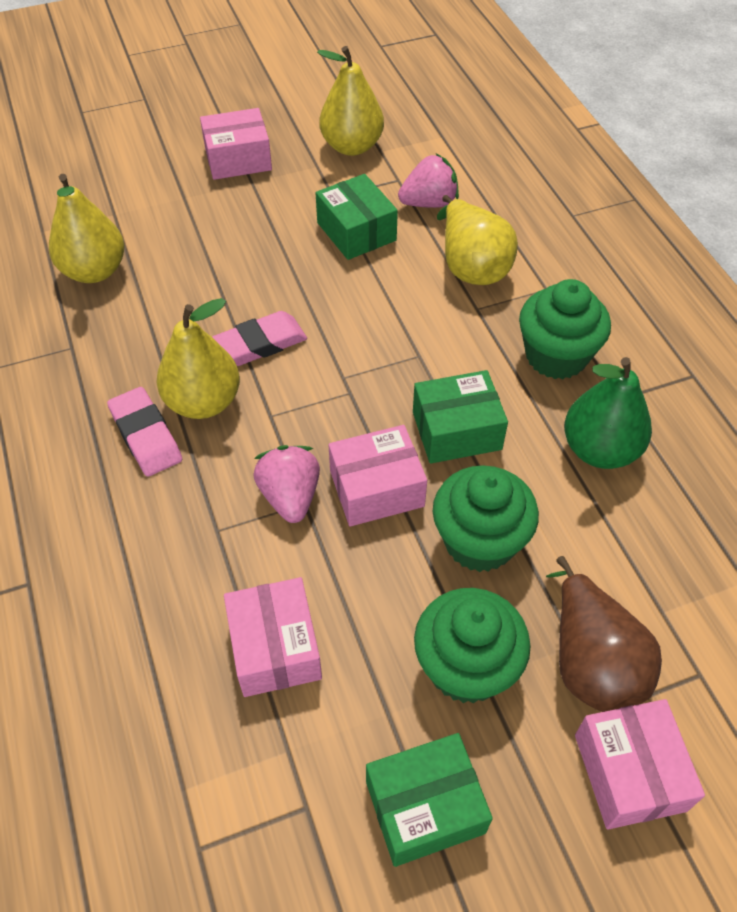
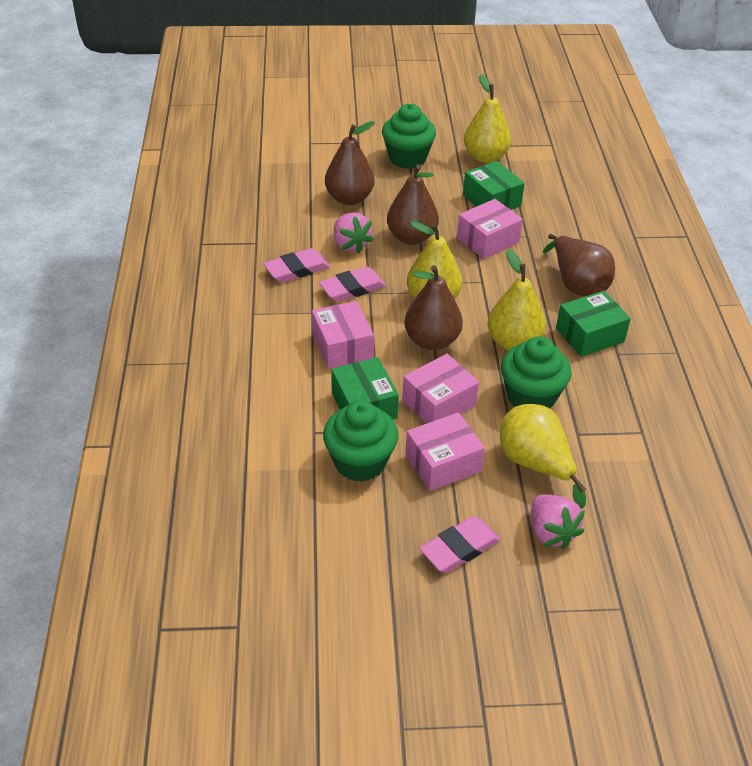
brown pear: 1 -> 4
green pear: 1 -> 0
pink eraser: 2 -> 3

